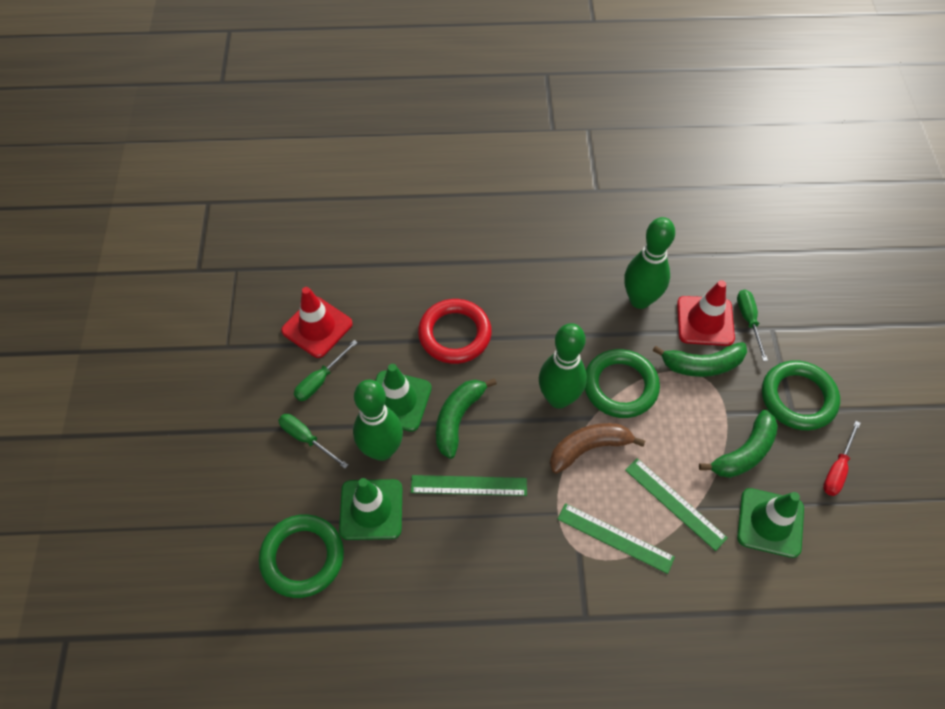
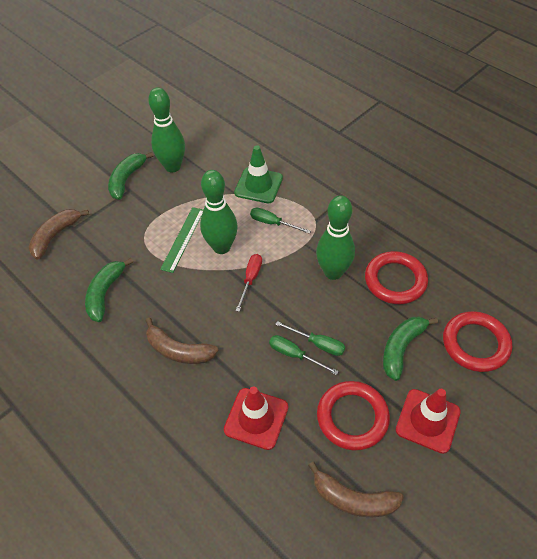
brown banana: 1 -> 3
green ring: 3 -> 0
green ruler: 3 -> 1
green traffic cone: 3 -> 1
red ring: 1 -> 3

